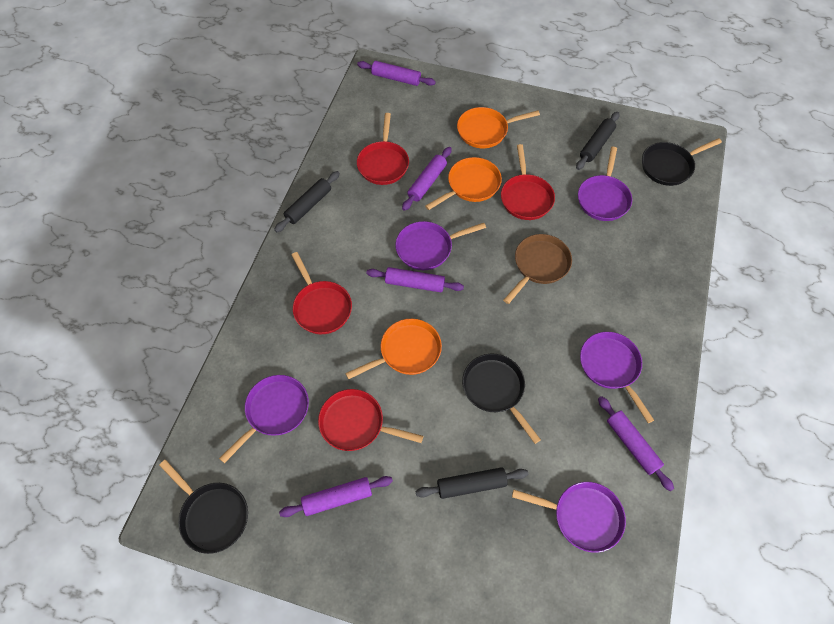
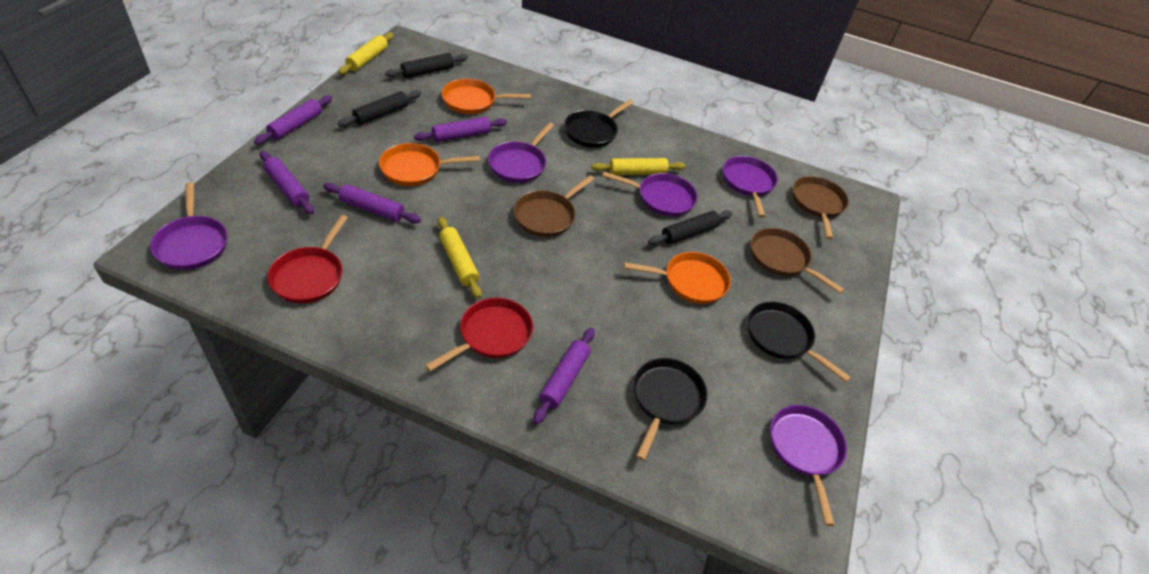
brown pan: 1 -> 3
red pan: 4 -> 2
yellow rolling pin: 0 -> 3

